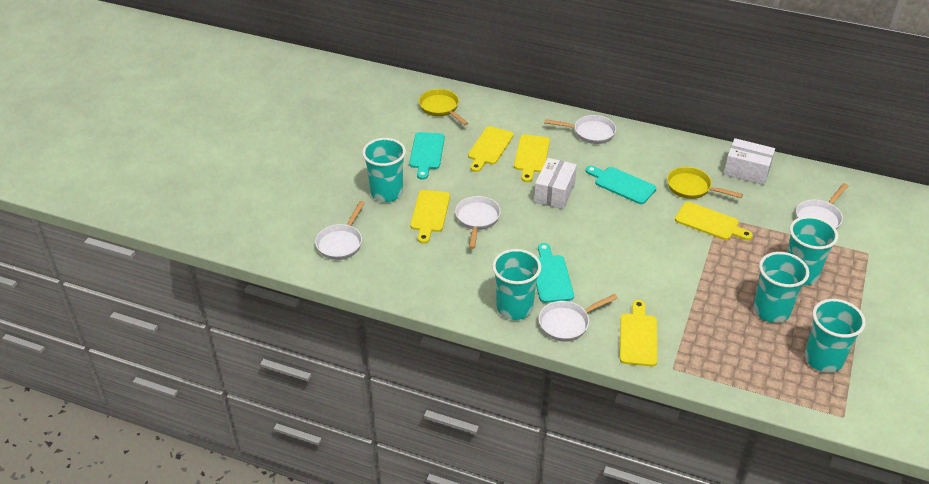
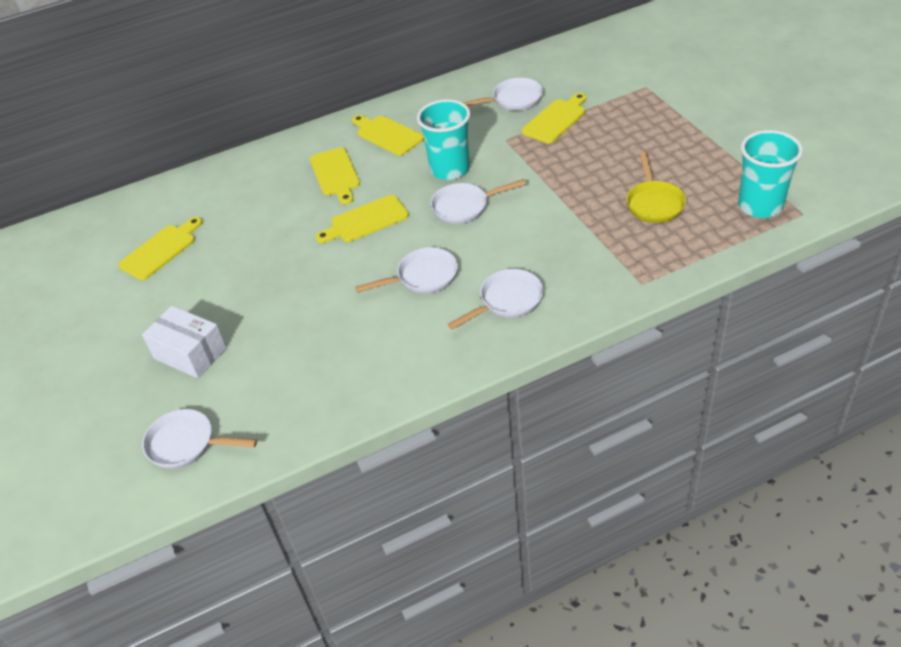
turquoise cup: 5 -> 2
turquoise cutting board: 3 -> 0
white box: 2 -> 1
yellow pan: 2 -> 1

